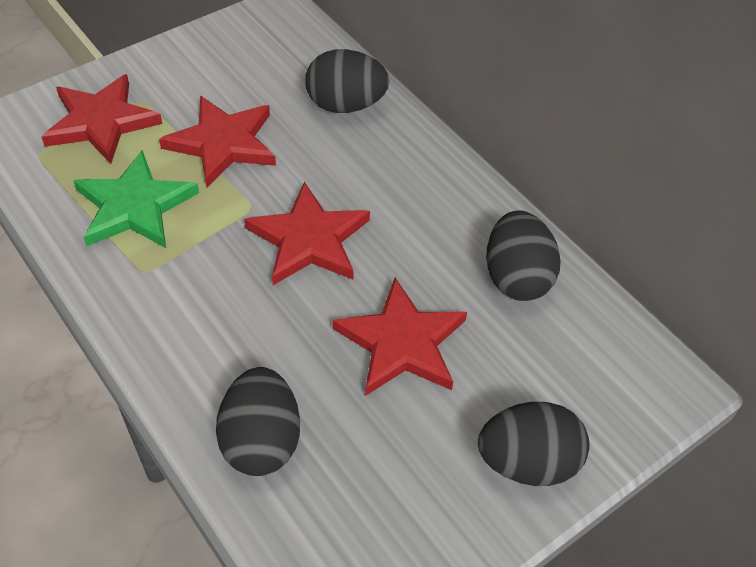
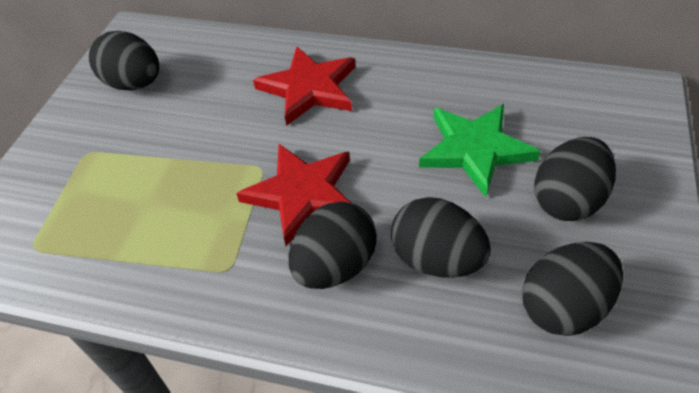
black egg: 4 -> 5
red star: 4 -> 2

